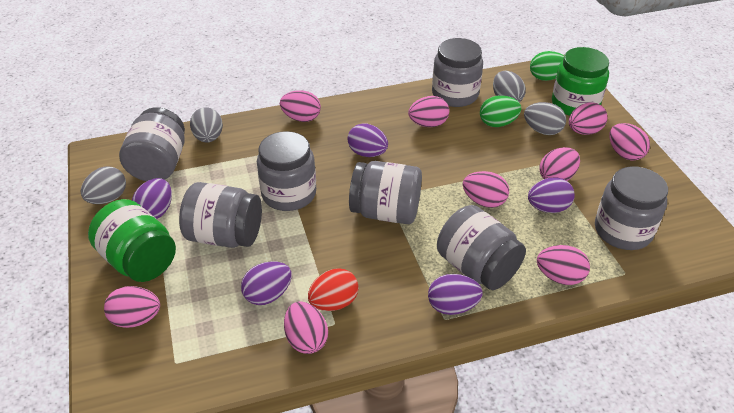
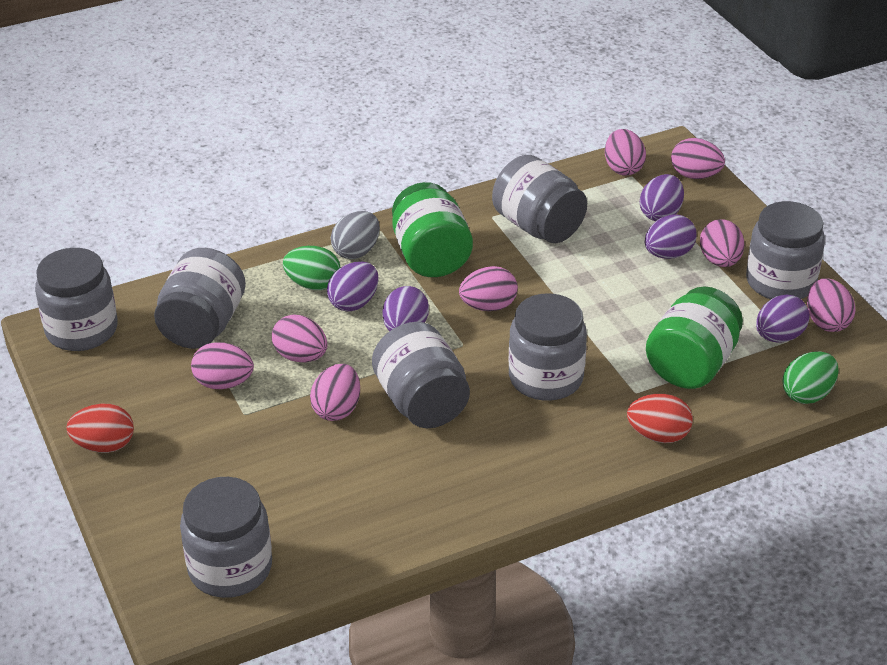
grey egg: 4 -> 1
pink egg: 9 -> 8
red egg: 1 -> 2

